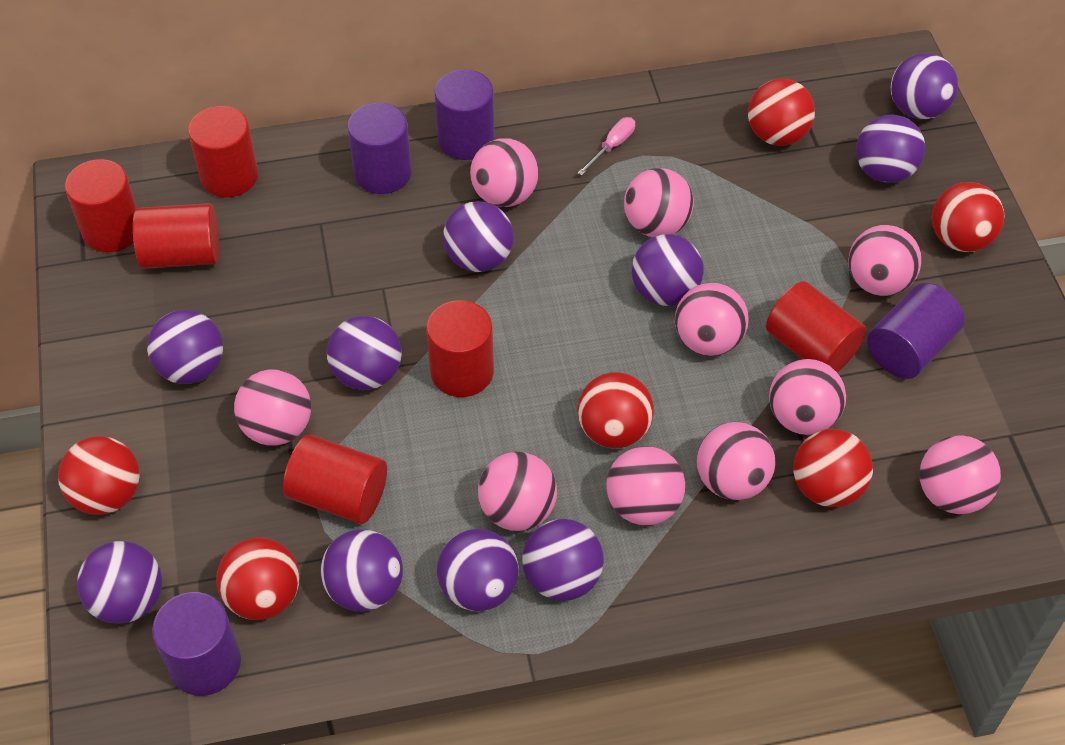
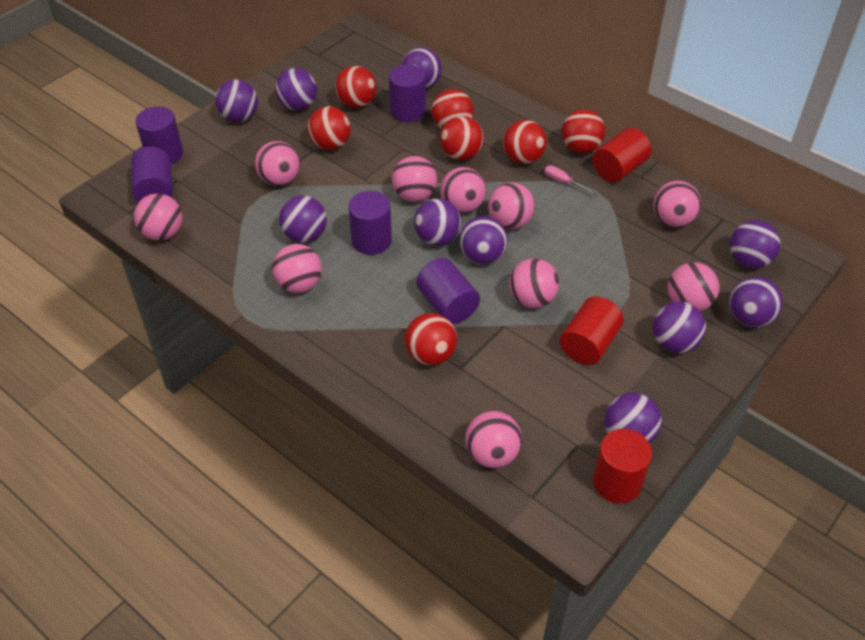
purple cylinder: 4 -> 5
red ball: 6 -> 7
red cylinder: 6 -> 3

